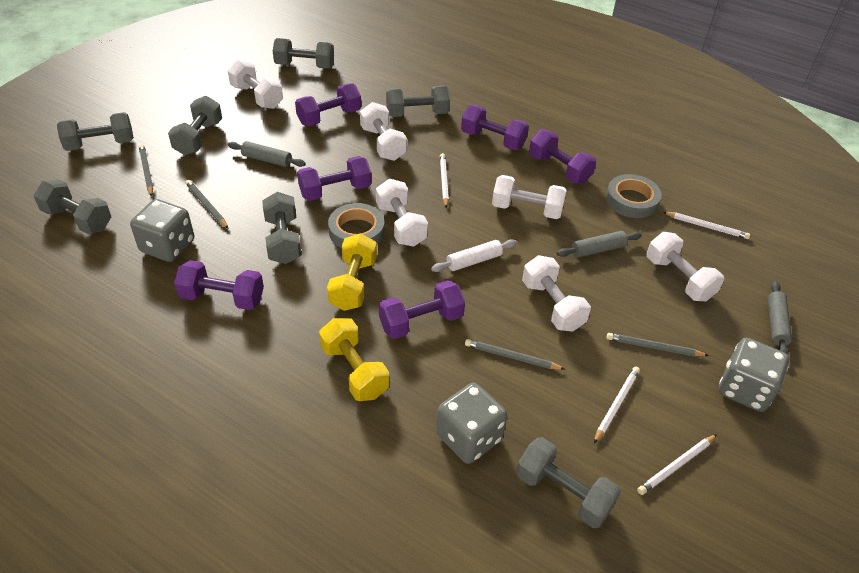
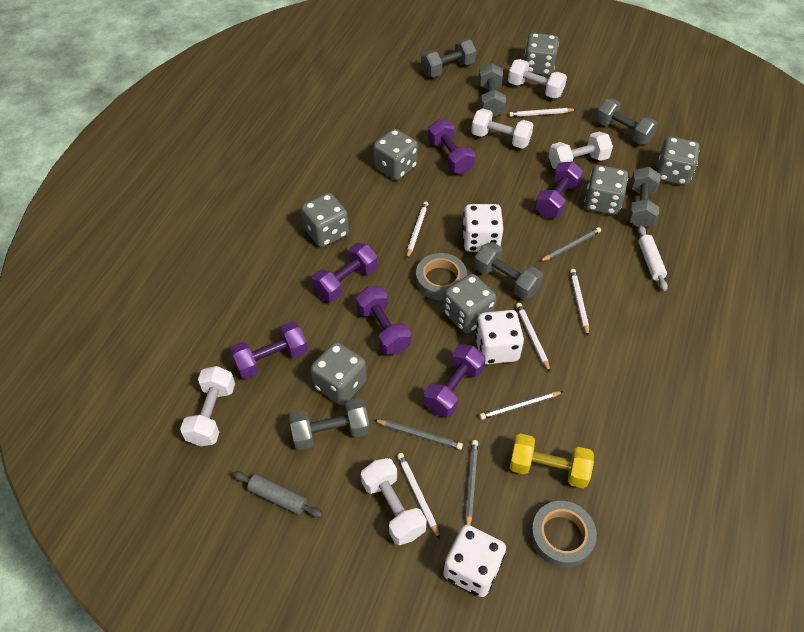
grey dice: 3 -> 7
grey dumbbell: 7 -> 6
grey rolling pin: 3 -> 1
white dice: 0 -> 3
white dumbbell: 6 -> 5
white pencil: 4 -> 5
yellow dumbbell: 2 -> 1

